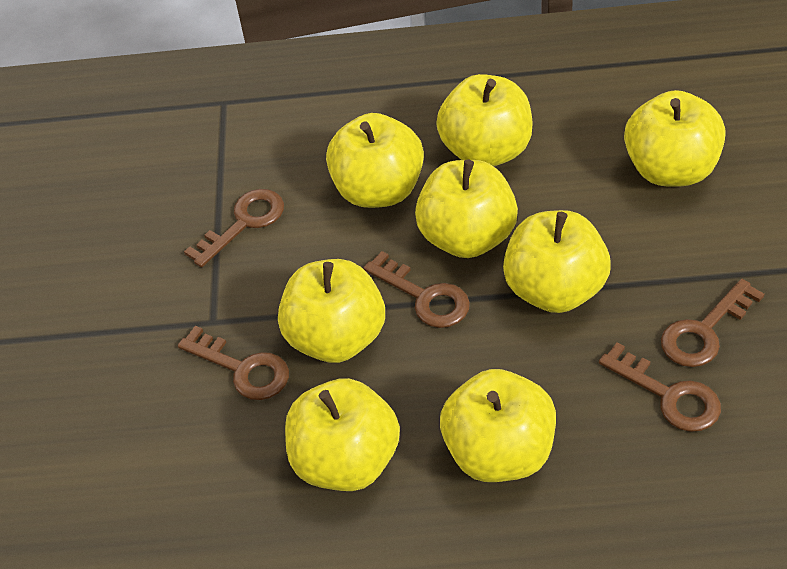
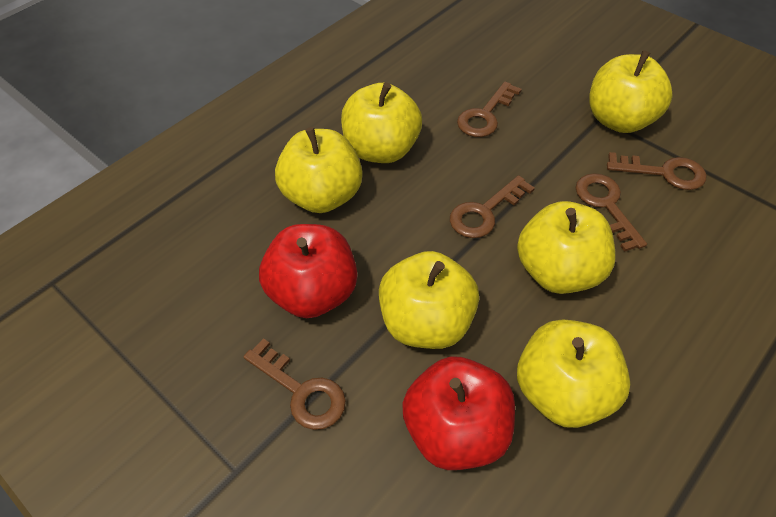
red apple: 0 -> 2
yellow apple: 8 -> 6

